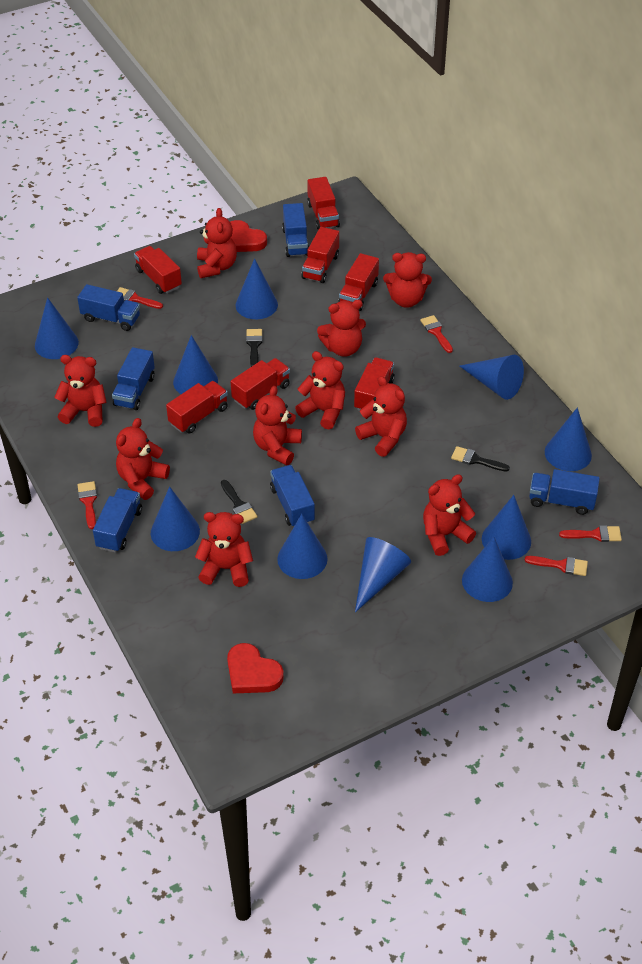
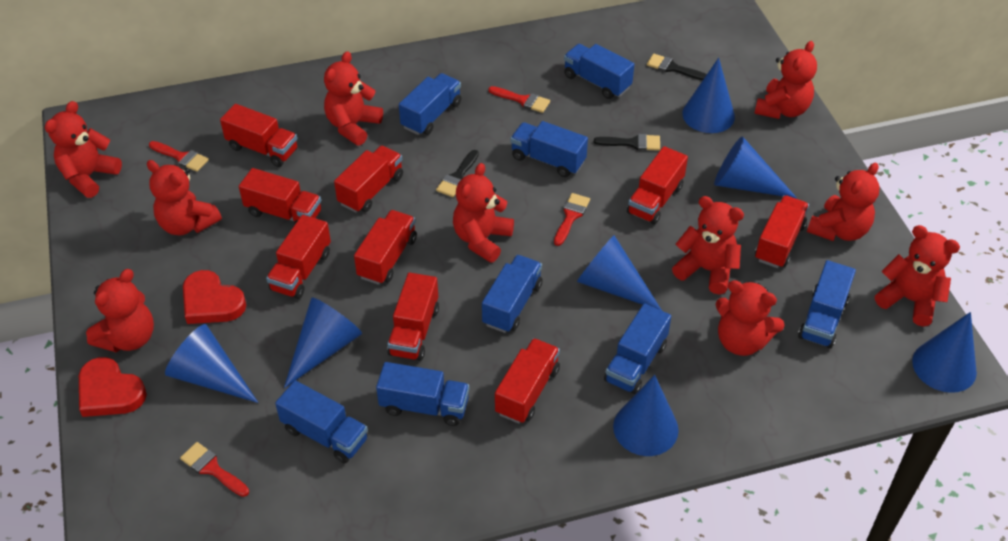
blue cone: 10 -> 7
blue truck: 6 -> 8
red brush: 5 -> 4
red truck: 7 -> 9

